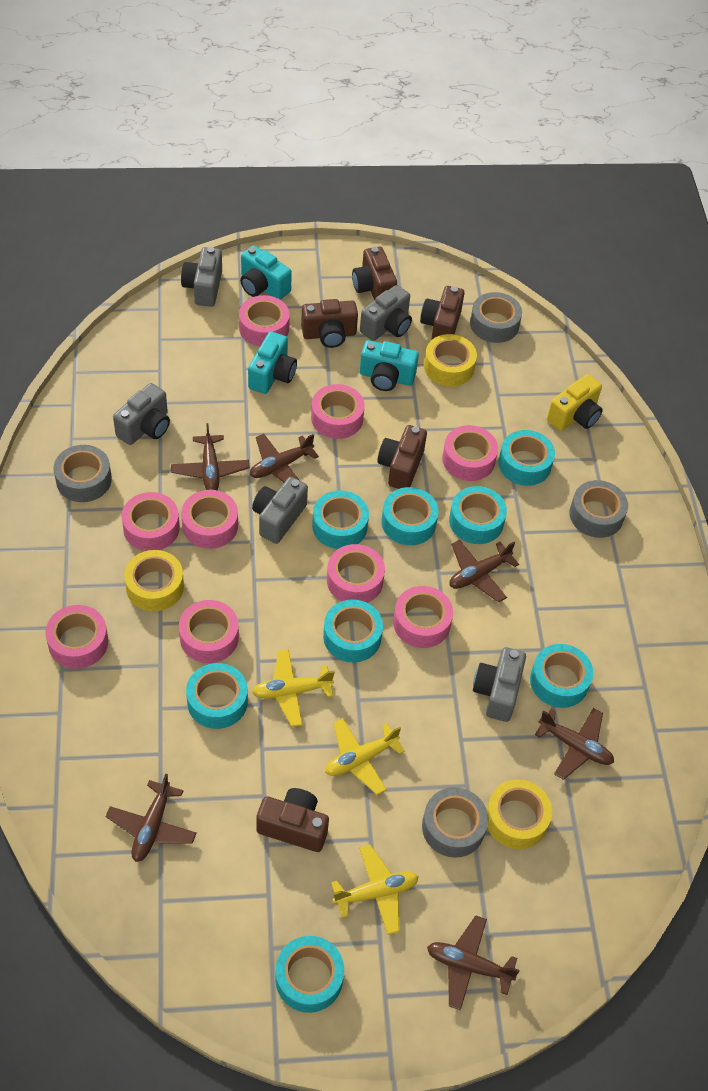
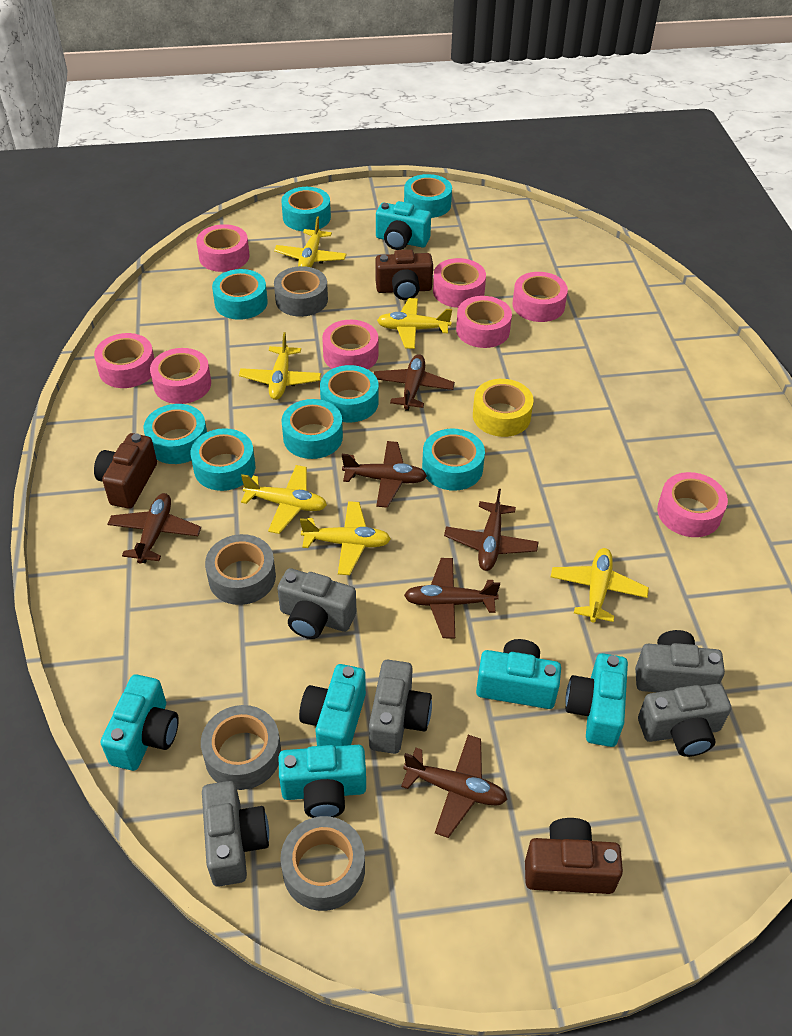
brown camera: 5 -> 3
pink tape: 9 -> 8
turquoise camera: 3 -> 6
yellow camera: 1 -> 0
yellow plane: 3 -> 6
yellow tape: 3 -> 1

